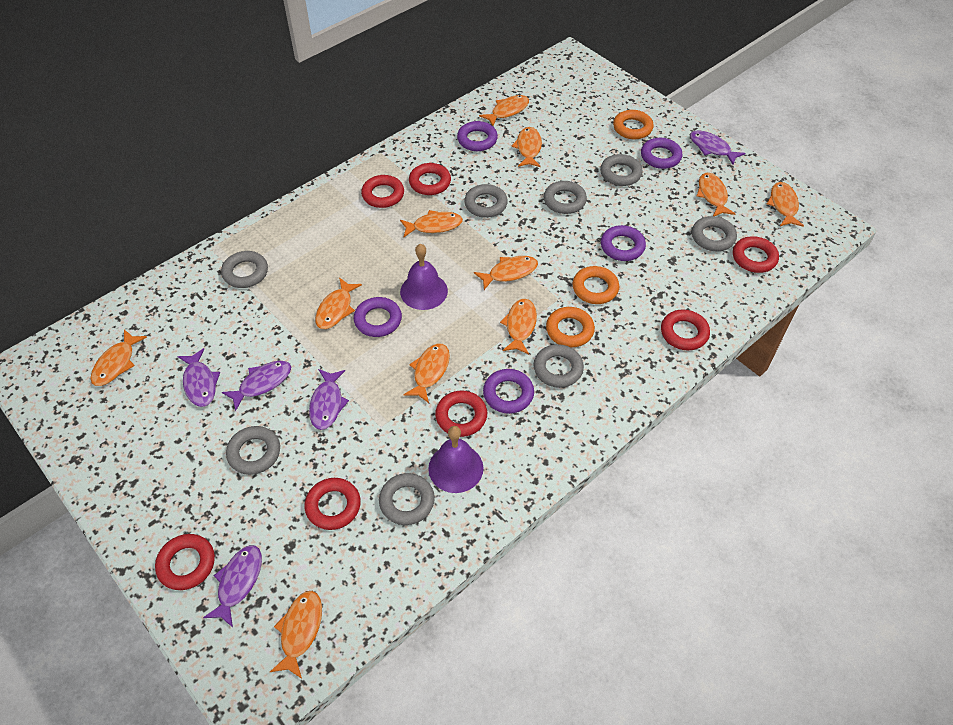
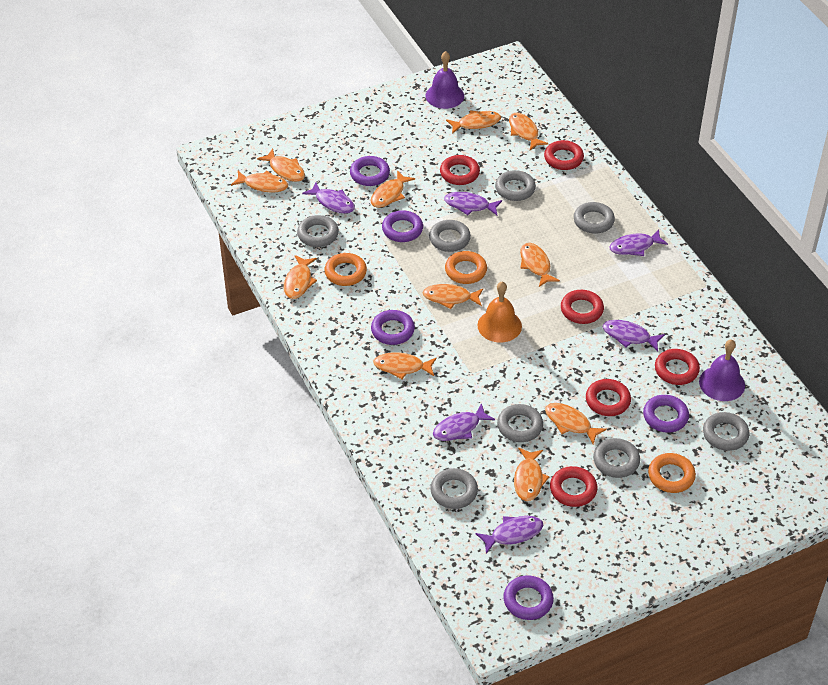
orange bell: 0 -> 1
purple fish: 5 -> 6
red ring: 7 -> 6

